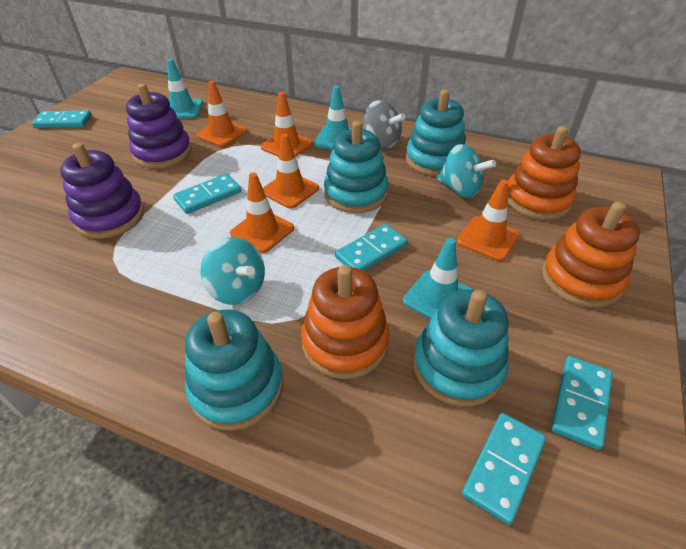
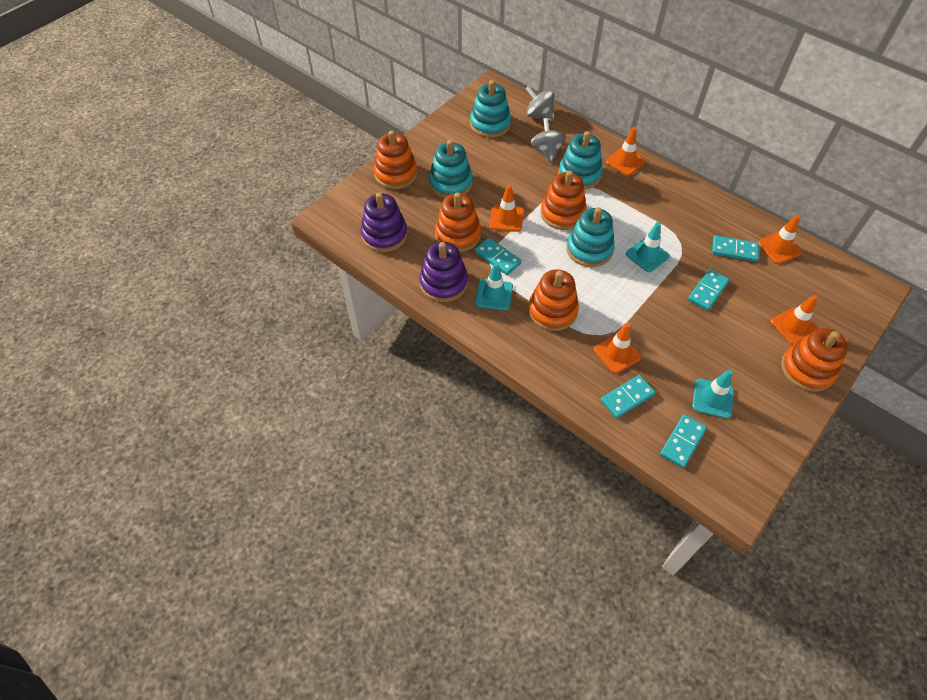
grey spinning top: 1 -> 2
orange stacking toy: 3 -> 5
turquoise spinning top: 2 -> 0

